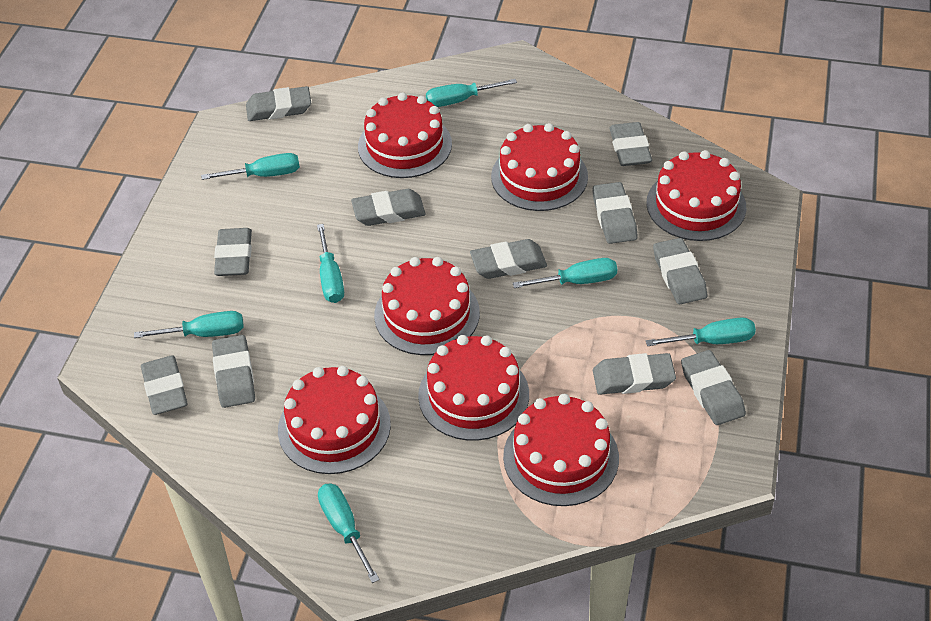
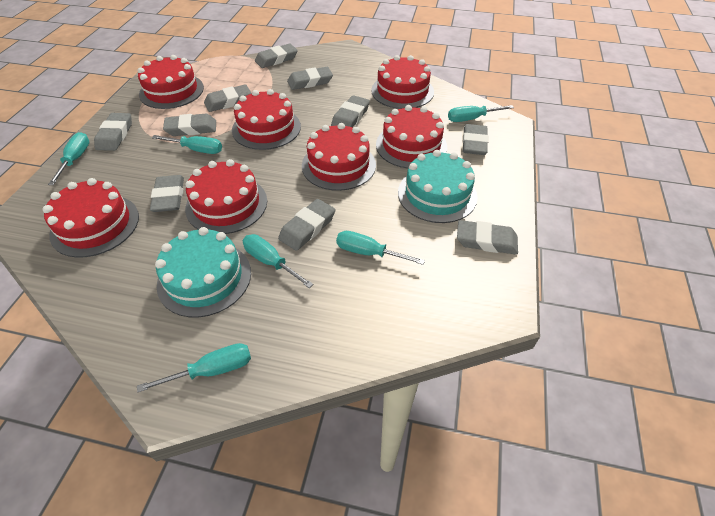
grey eraser: 11 -> 10
turquoise cake: 0 -> 2
turquoise screwdriver: 7 -> 6

